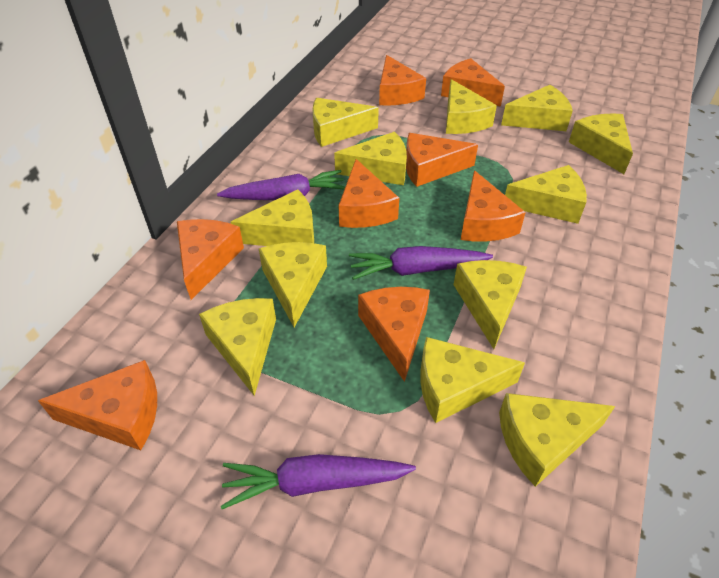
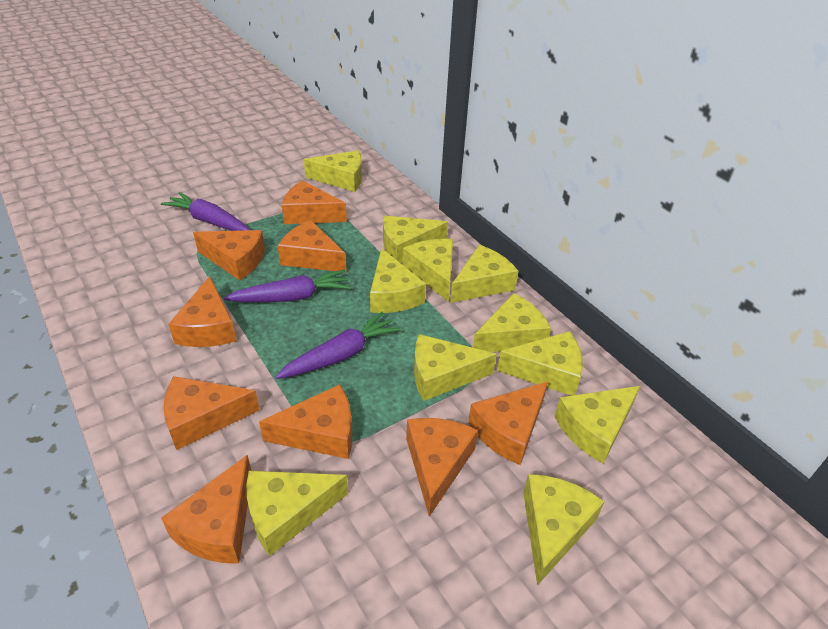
orange cheese: 8 -> 9
yellow cheese: 12 -> 11

